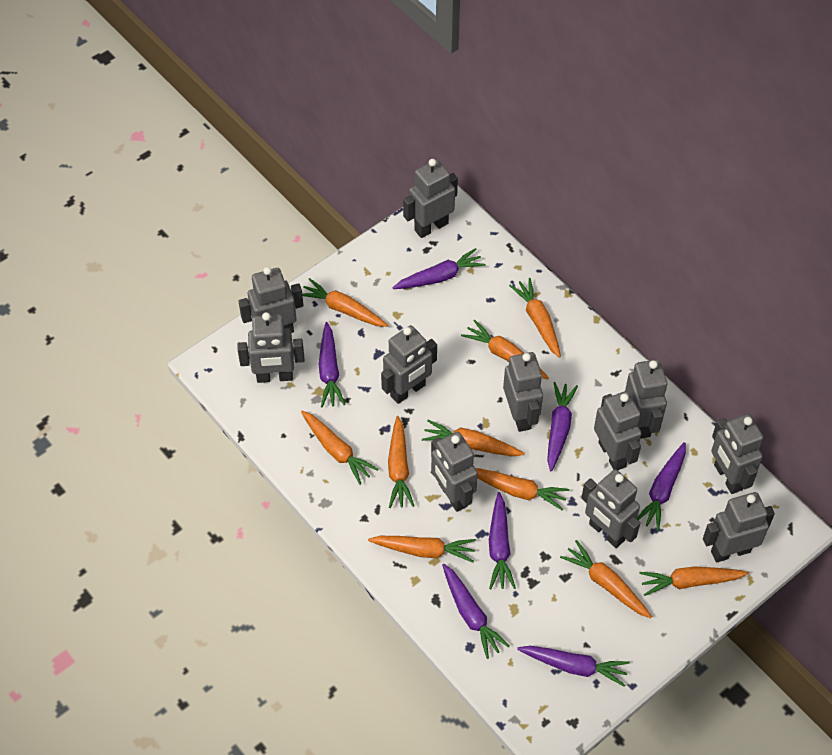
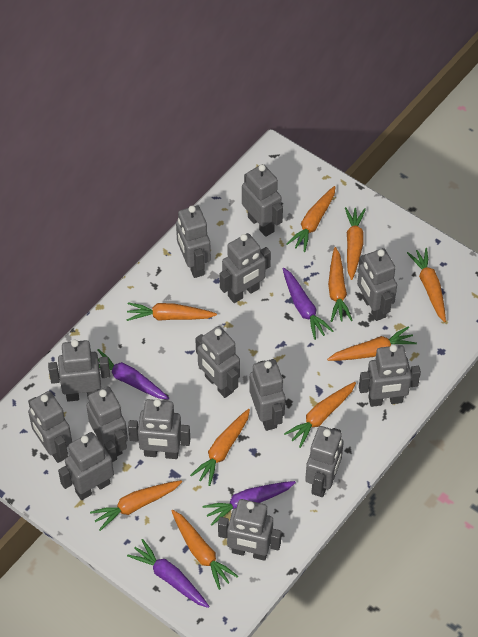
grey robot: 11 -> 14
purple carrot: 7 -> 4

